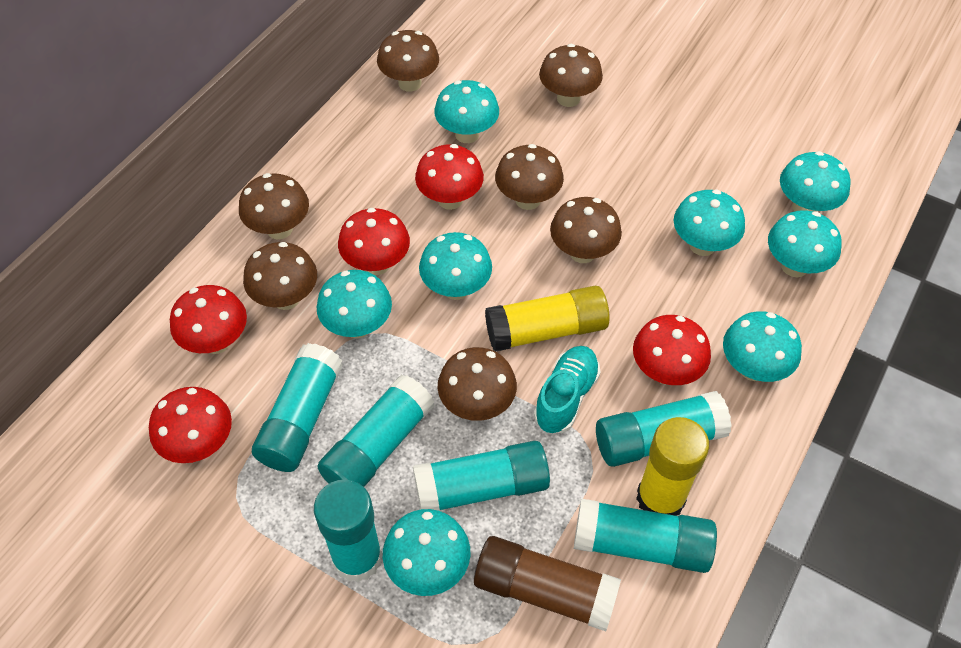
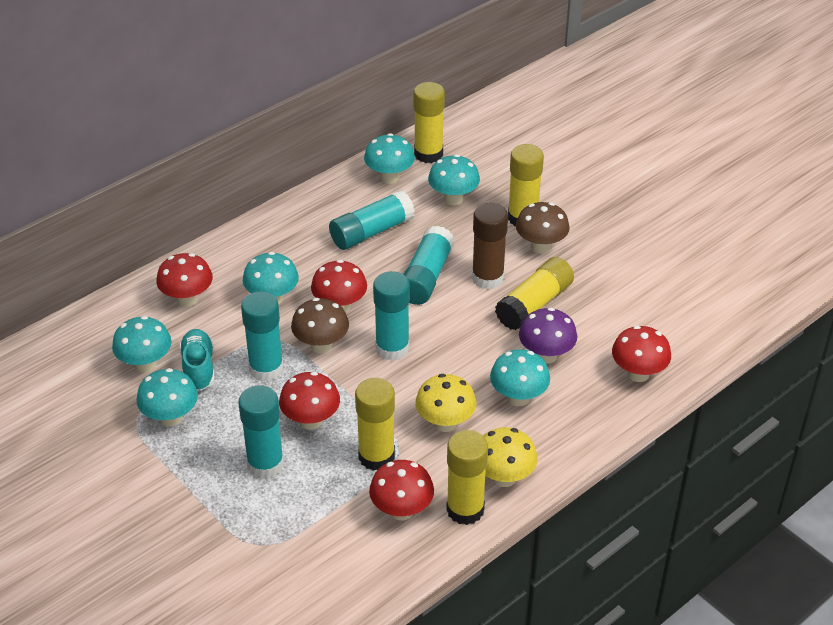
brown mushroom: 7 -> 2
purple mushroom: 0 -> 1
turquoise glue stick: 6 -> 5
turquoise mushroom: 8 -> 6
yellow glue stick: 2 -> 5
yellow mushroom: 0 -> 2

